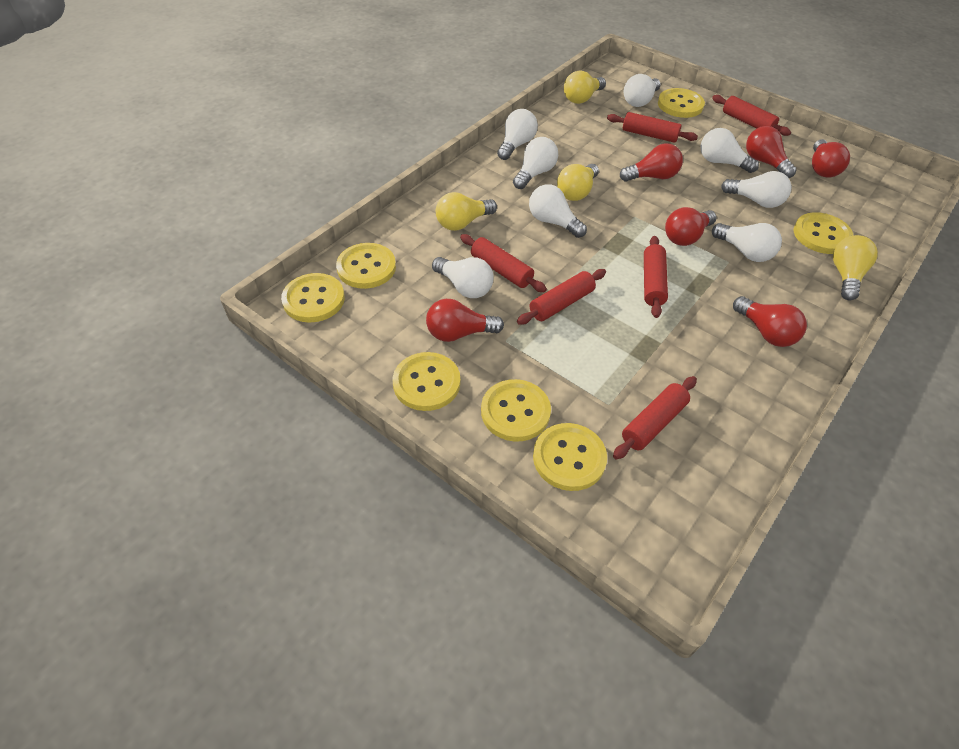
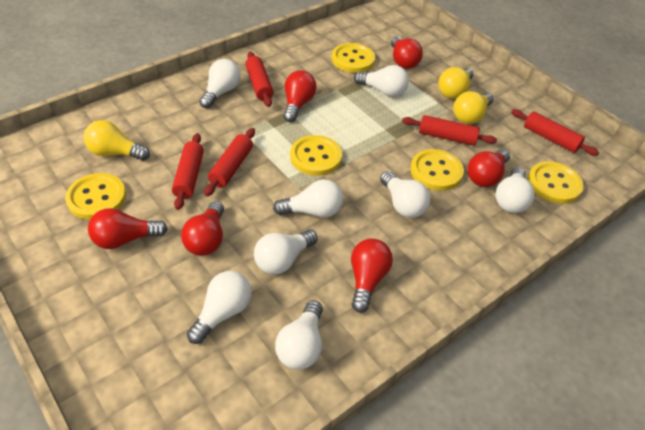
red rolling pin: 6 -> 5
yellow button: 7 -> 5
yellow light bulb: 4 -> 3

